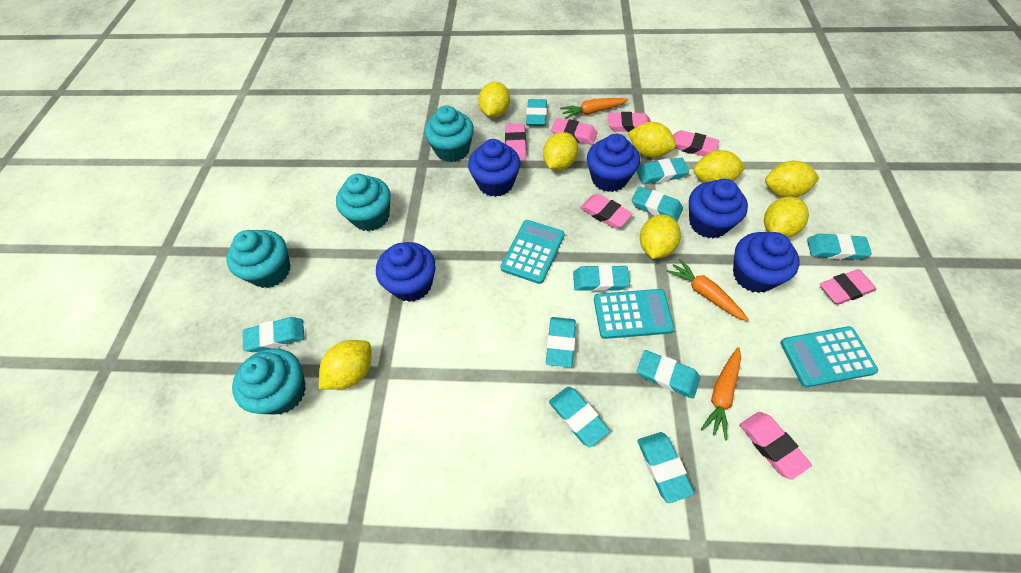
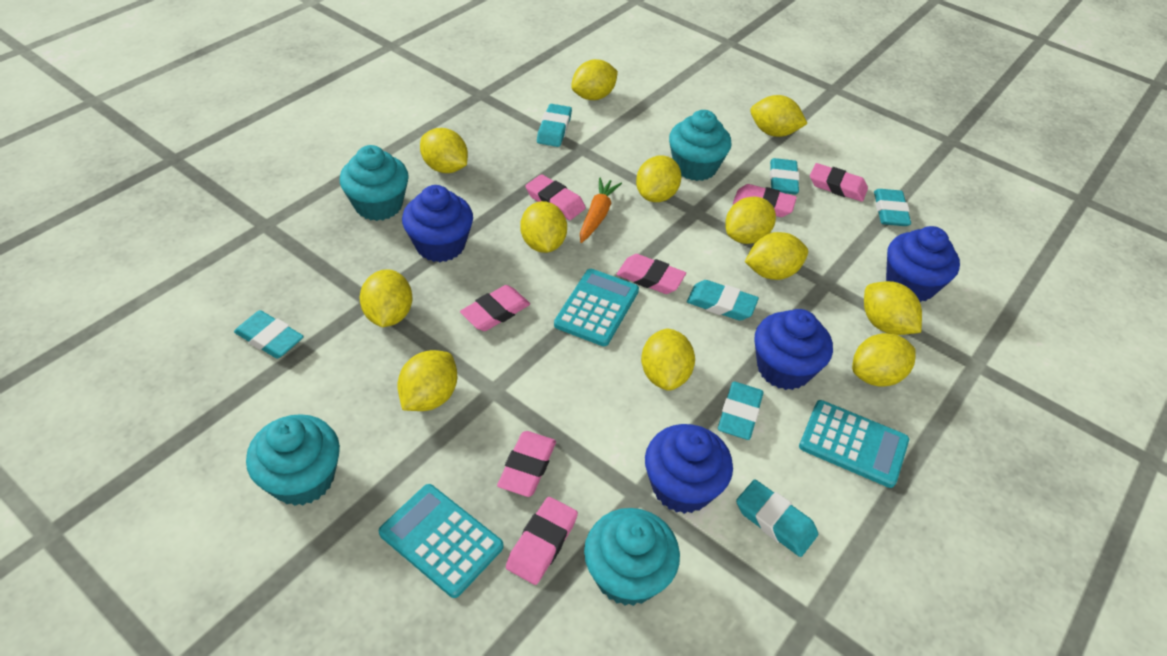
blue cupcake: 5 -> 4
orange carrot: 3 -> 1
turquoise eraser: 10 -> 7
yellow lemon: 8 -> 12

